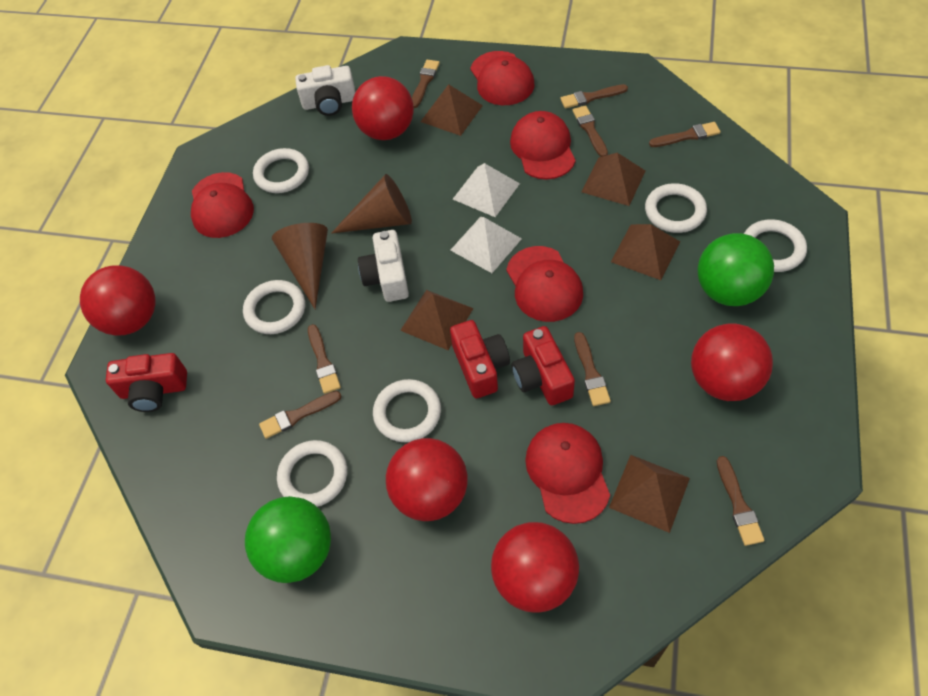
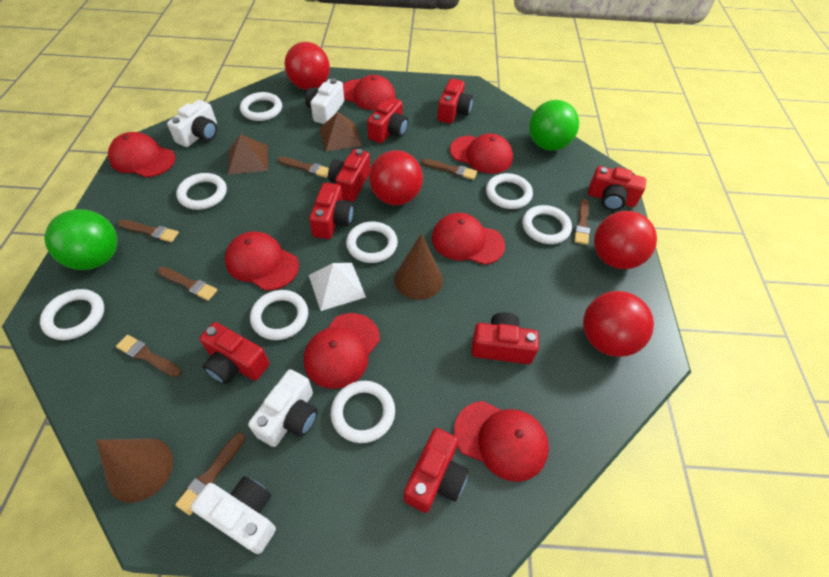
brown brush: 8 -> 7
brown pyramid: 5 -> 2
red ball: 5 -> 4
red camera: 3 -> 8
red cap: 5 -> 7
white camera: 2 -> 4
white pyramid: 2 -> 1
white ring: 6 -> 8

